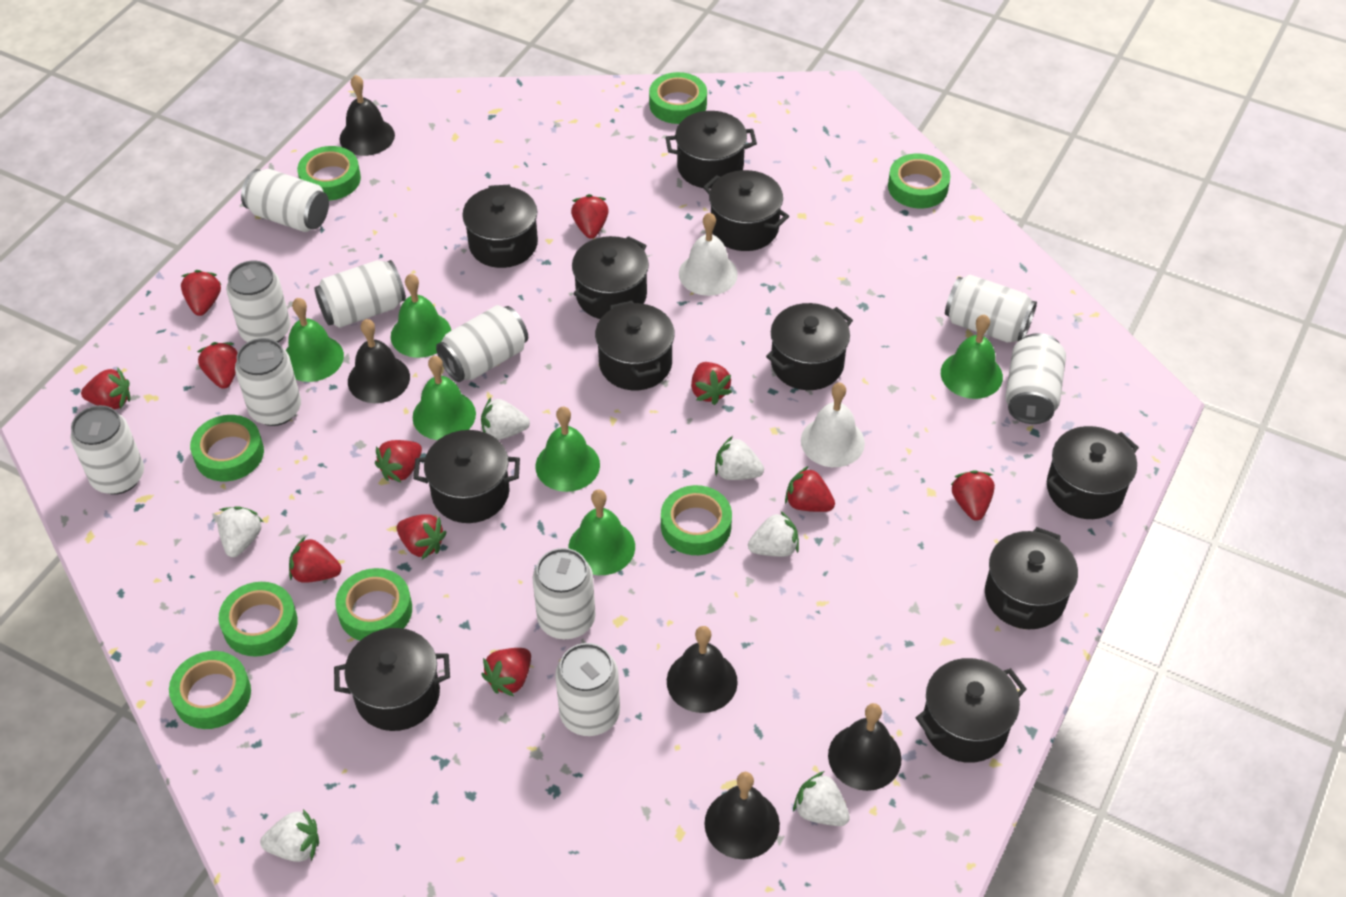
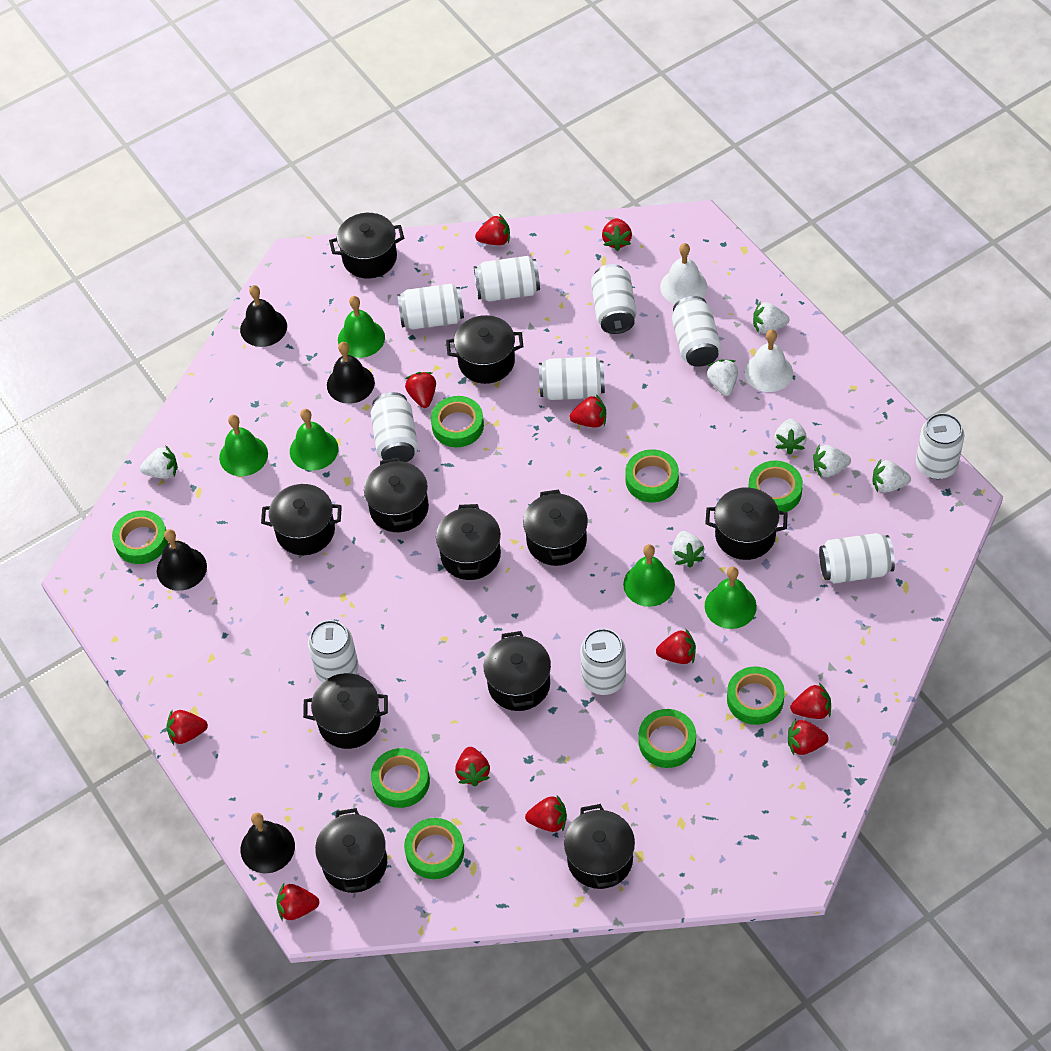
black bell: 5 -> 4
green bell: 6 -> 5
white strawberry: 6 -> 7

